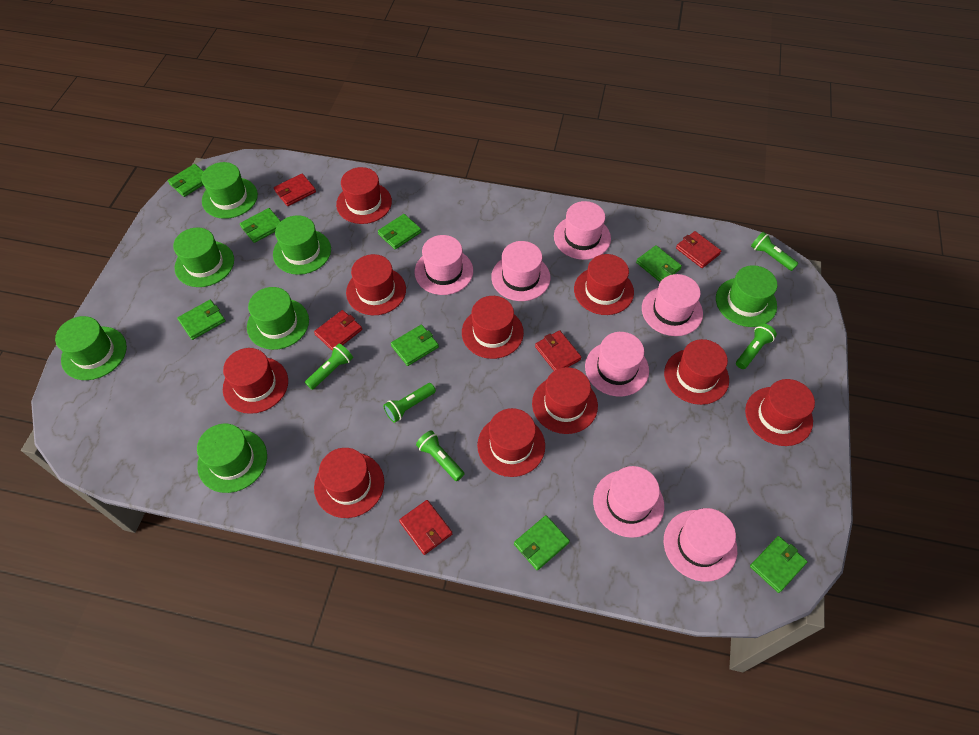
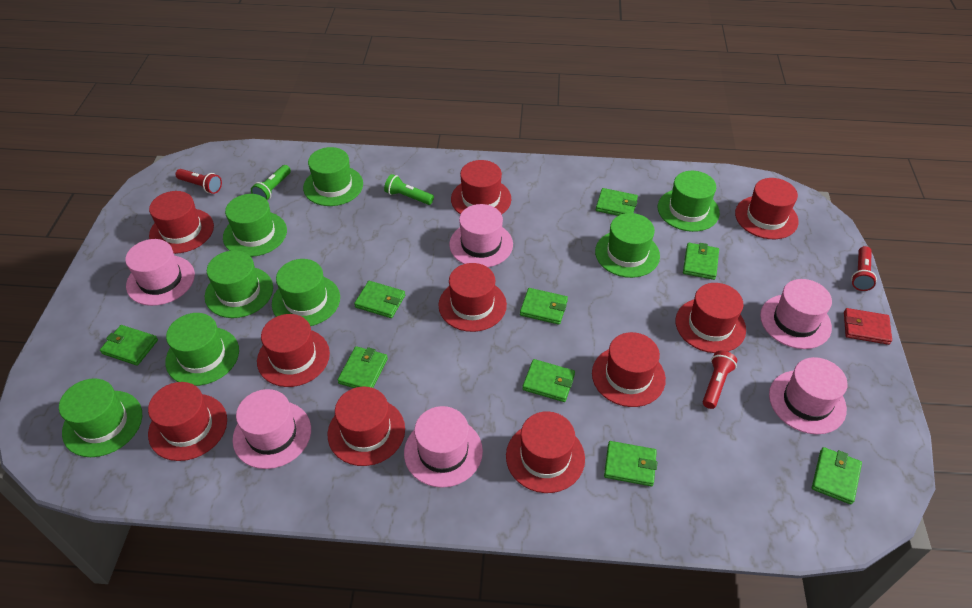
green flashlight: 5 -> 2
green hat: 7 -> 8
green wallet: 8 -> 9
pink hat: 7 -> 6
red flashlight: 0 -> 3
red wallet: 5 -> 1

